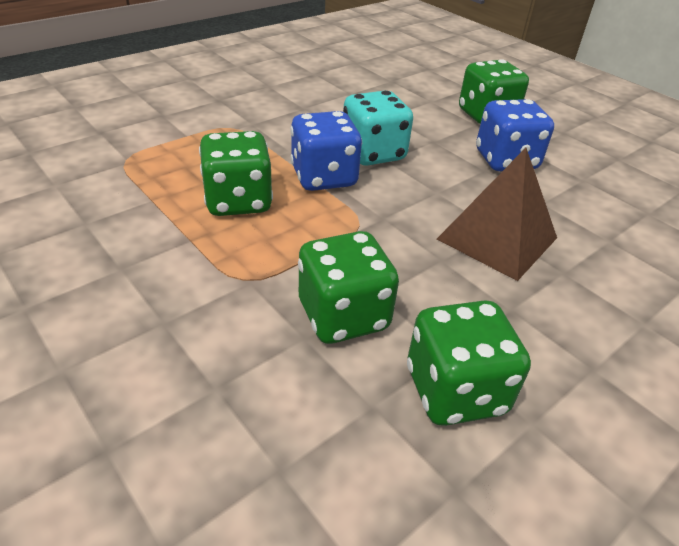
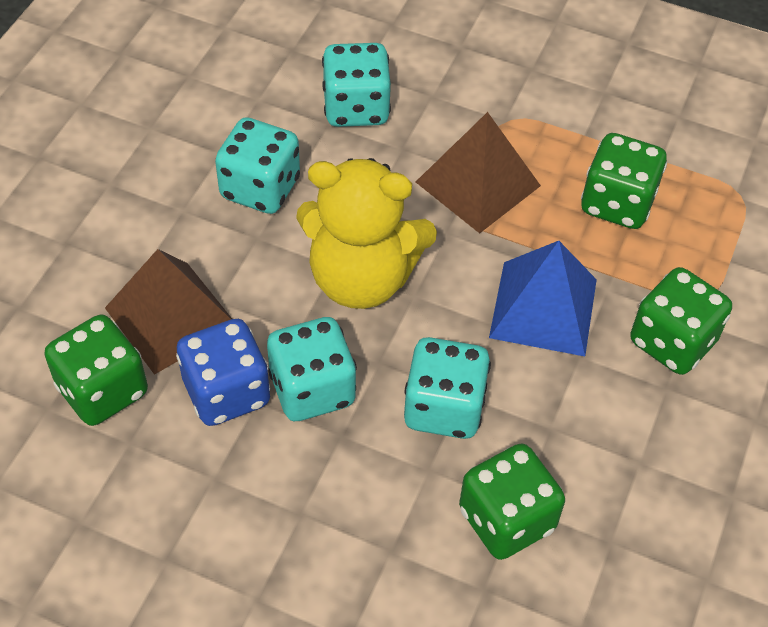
blue dice: 2 -> 1
blue pyramid: 0 -> 1
brown pyramid: 1 -> 2
turquoise dice: 1 -> 4
yellow teddy bear: 0 -> 1

